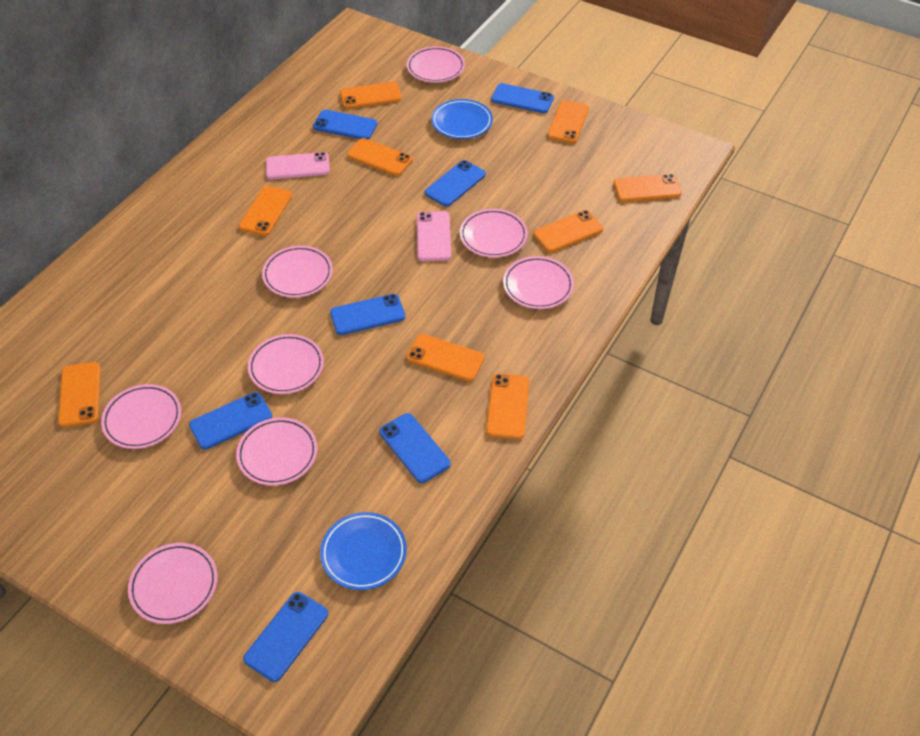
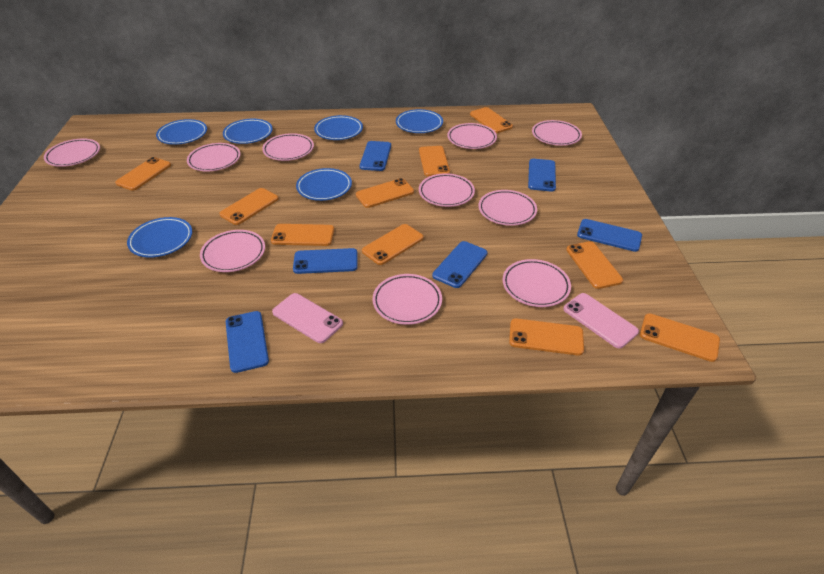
blue phone: 7 -> 6
blue plate: 2 -> 6
orange phone: 9 -> 10
pink plate: 8 -> 10

